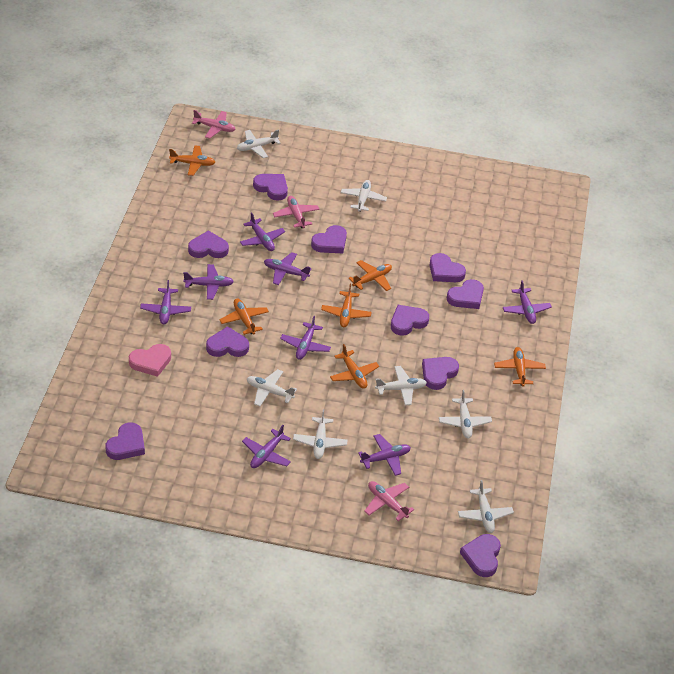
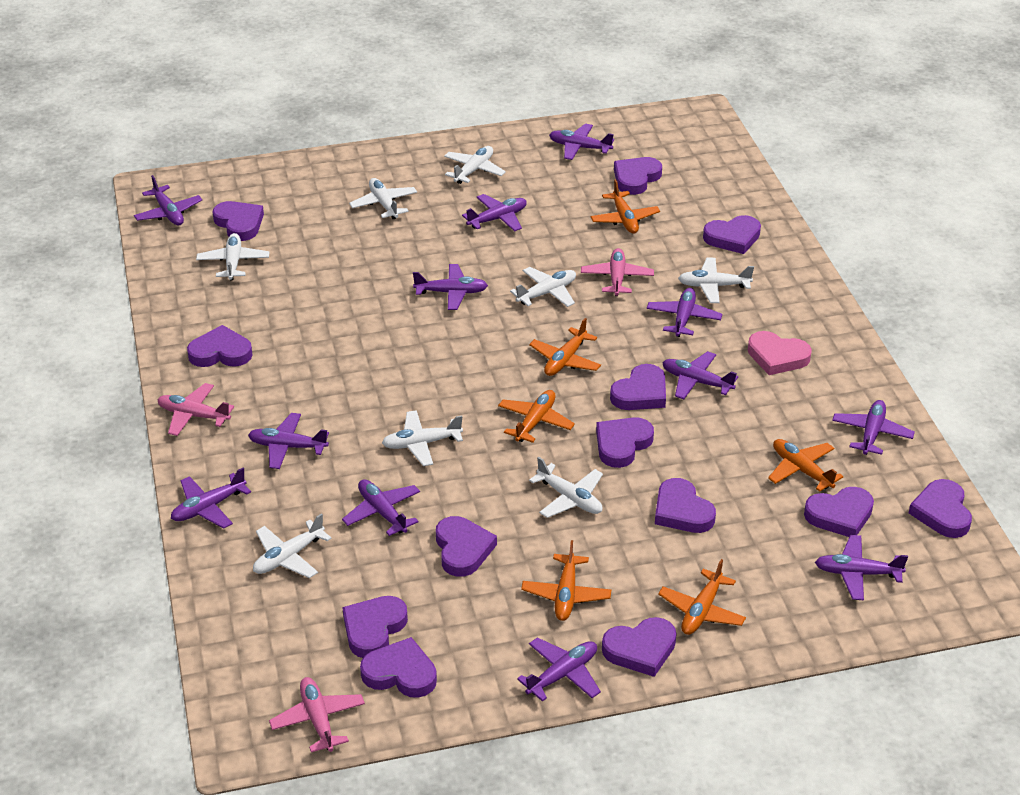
purple heart: 10 -> 13
purple plane: 8 -> 12
white plane: 7 -> 8

